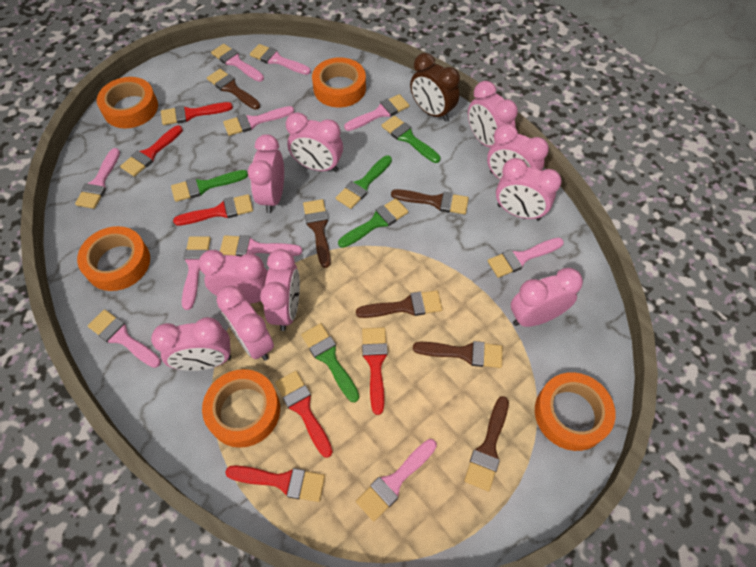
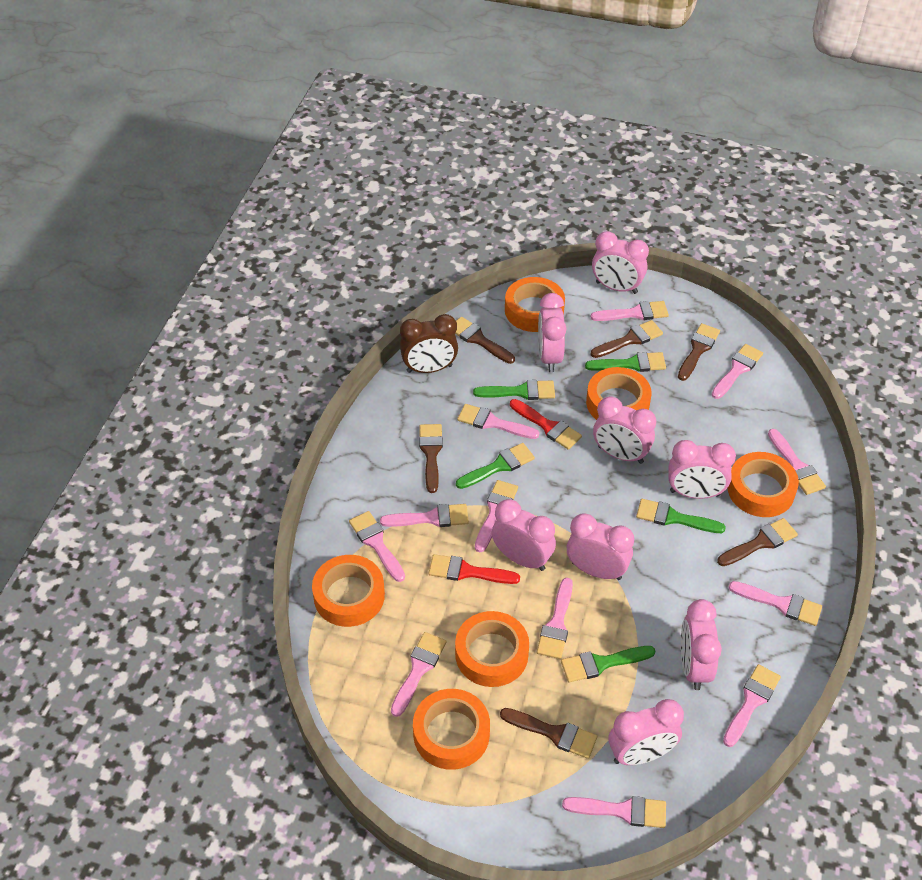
orange tape: 5 -> 6
pink brush: 10 -> 12
pink clock: 10 -> 8
red brush: 6 -> 2

